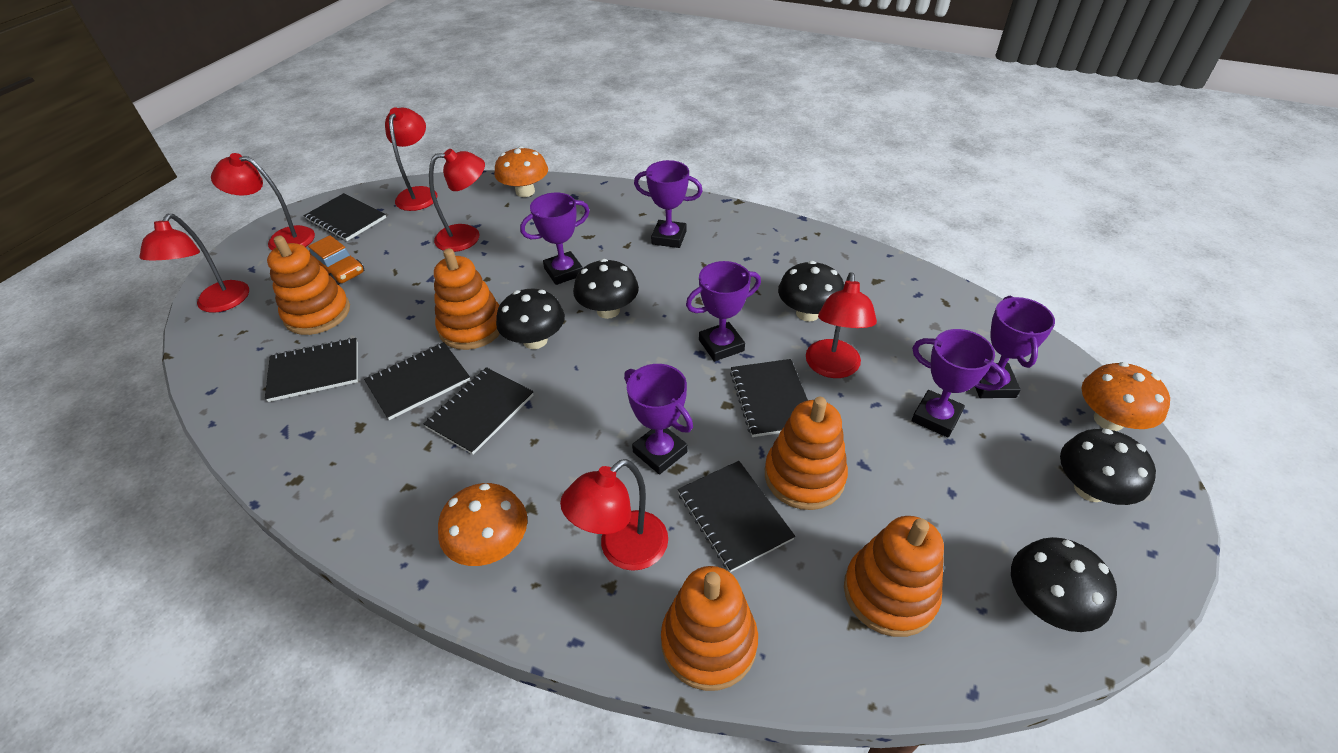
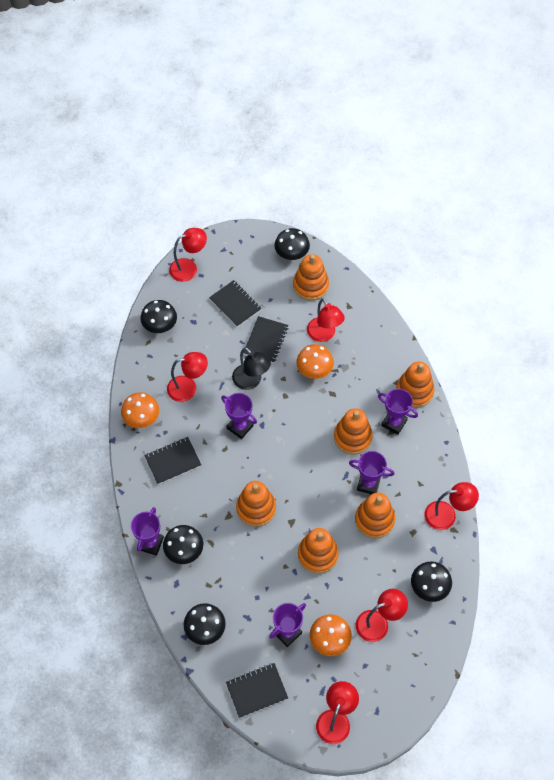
black lamp: 0 -> 1
black notebook: 6 -> 4
orange car: 1 -> 0
orange stacking toy: 5 -> 6
purple trophy: 6 -> 5

